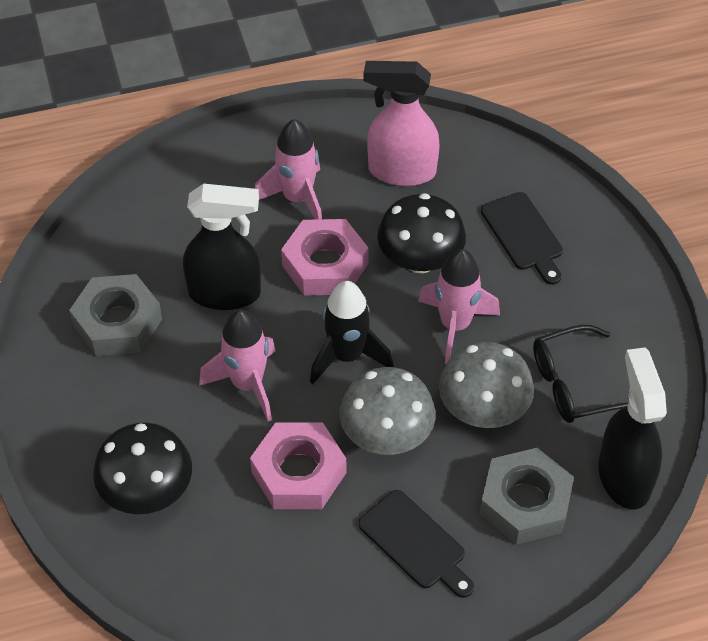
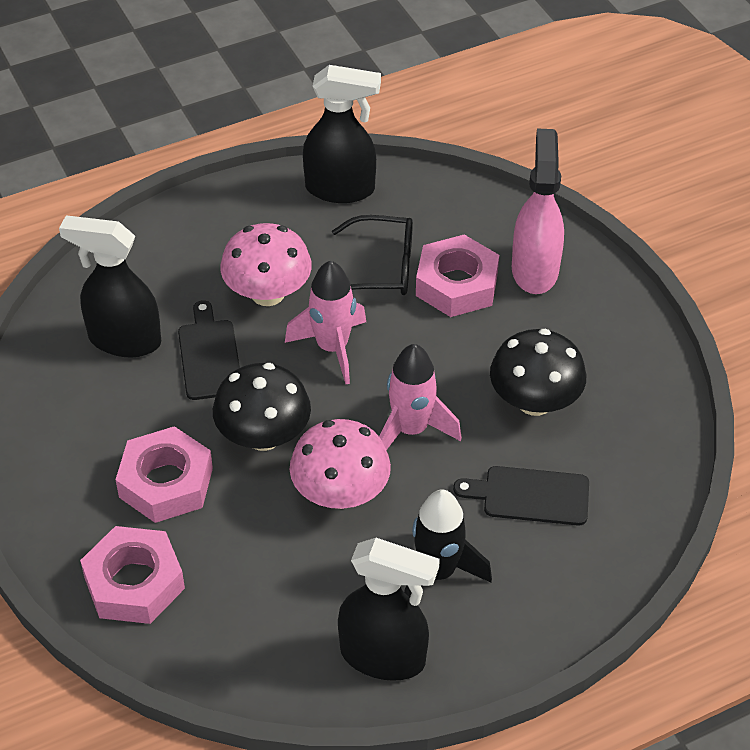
black spray bottle: 2 -> 3
grey mushroom: 2 -> 0
grey nut: 2 -> 0
pink mushroom: 0 -> 2
pink nut: 2 -> 3
pink rocket: 3 -> 2

